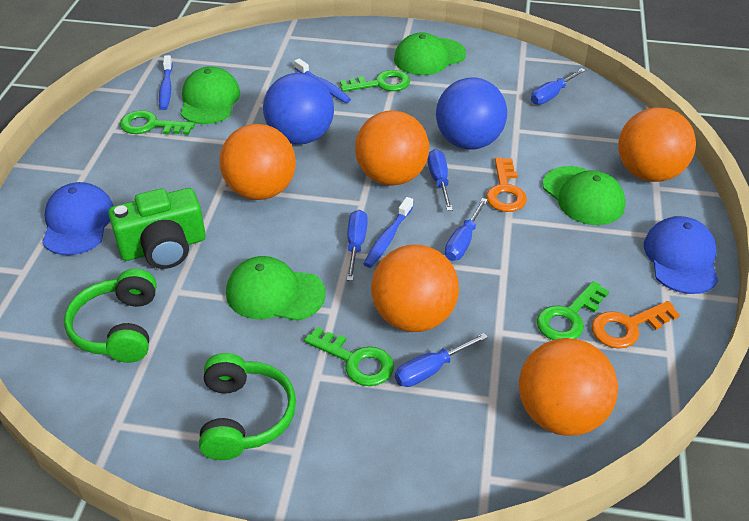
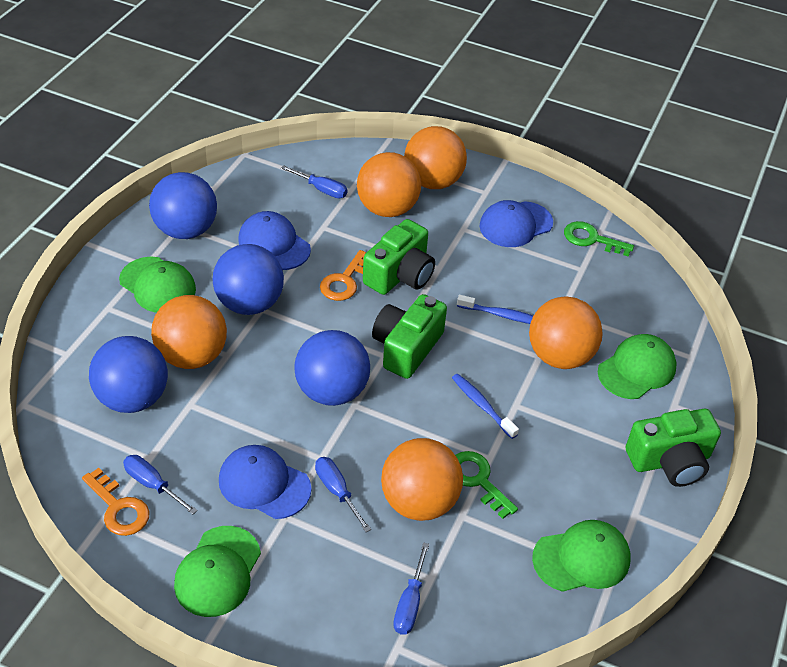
blue ball: 2 -> 4
blue cap: 2 -> 3
blue screwdriver: 5 -> 4
blue toothbrush: 3 -> 2
green camera: 1 -> 3
green headphones: 2 -> 0
green key: 4 -> 2

